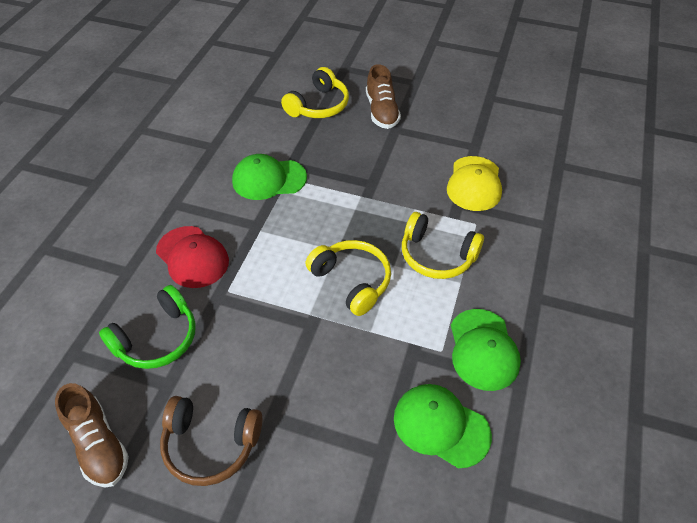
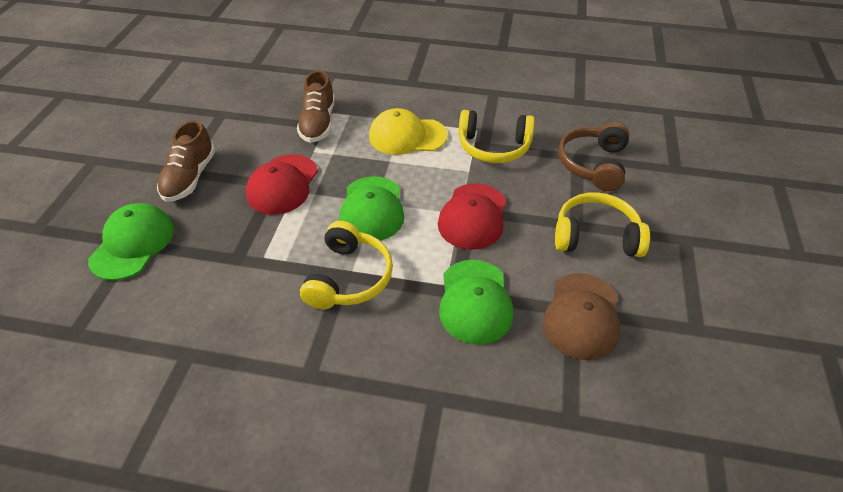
brown cap: 0 -> 1
green headphones: 1 -> 0
red cap: 1 -> 2

